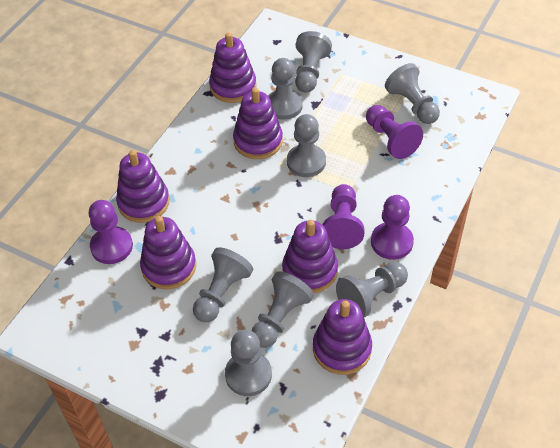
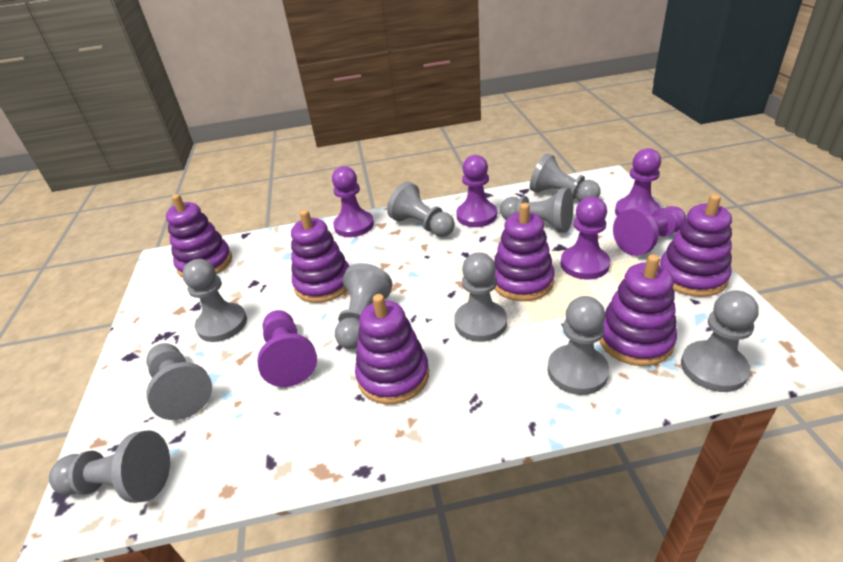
grey pawn: 8 -> 10
purple pawn: 4 -> 6

